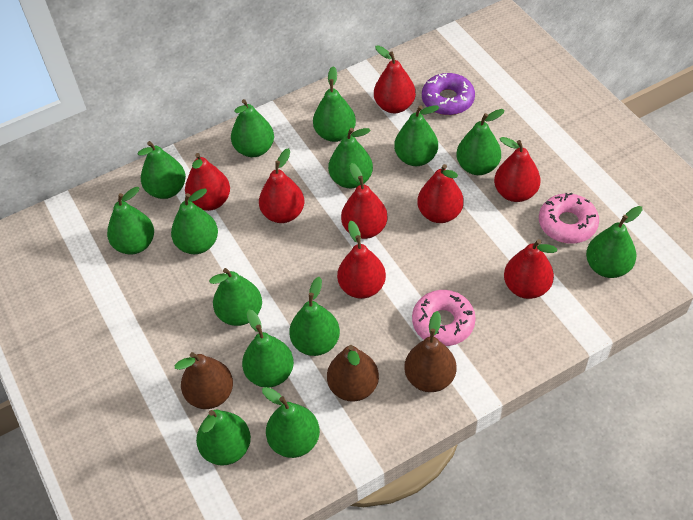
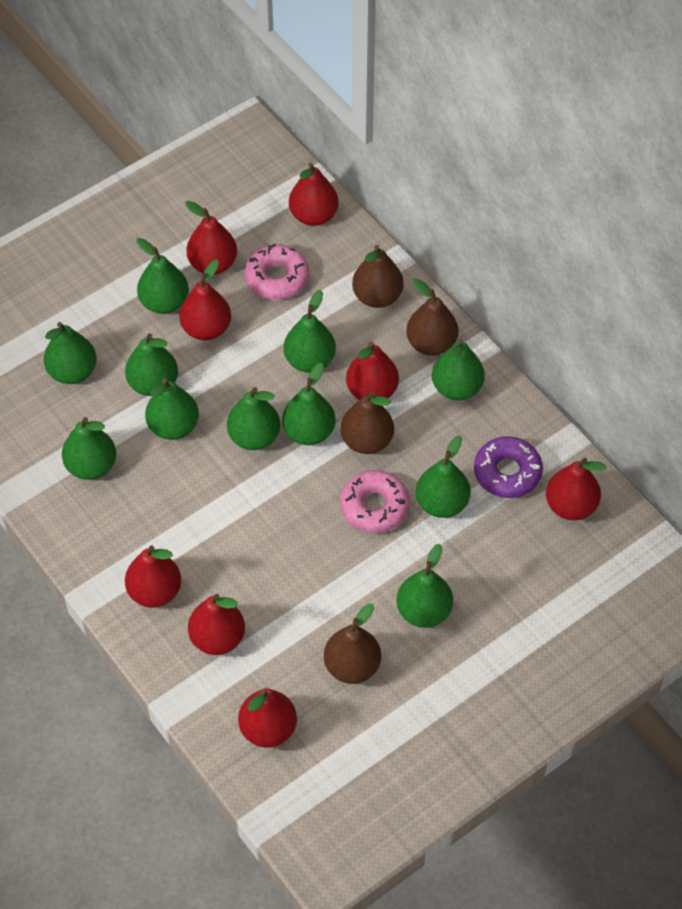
brown pear: 3 -> 4
green pear: 14 -> 11

